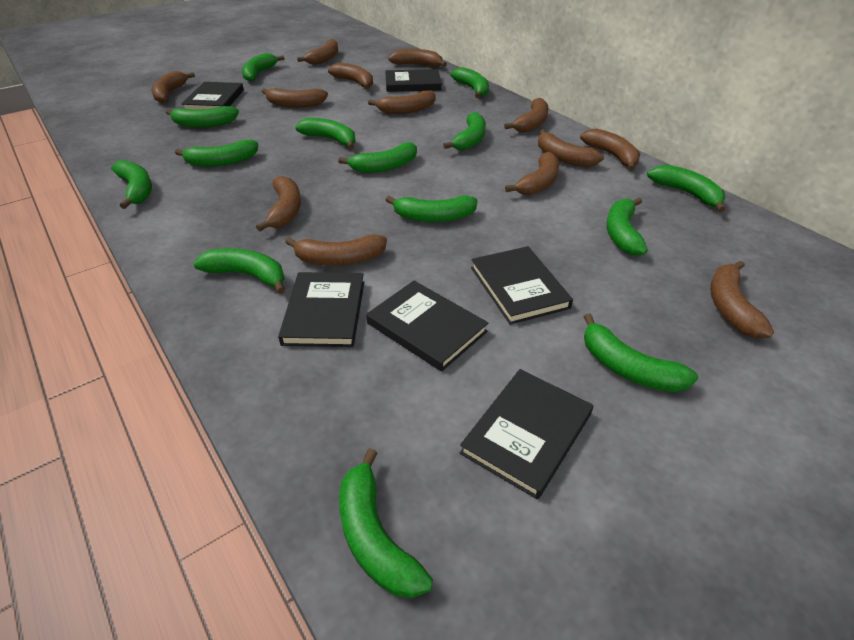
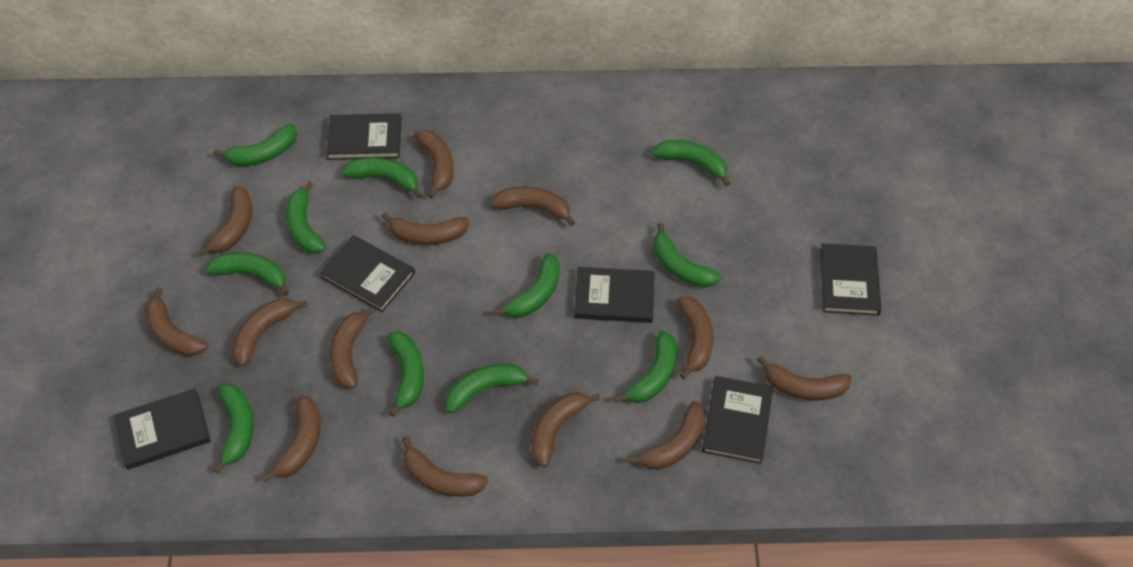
green banana: 14 -> 11

